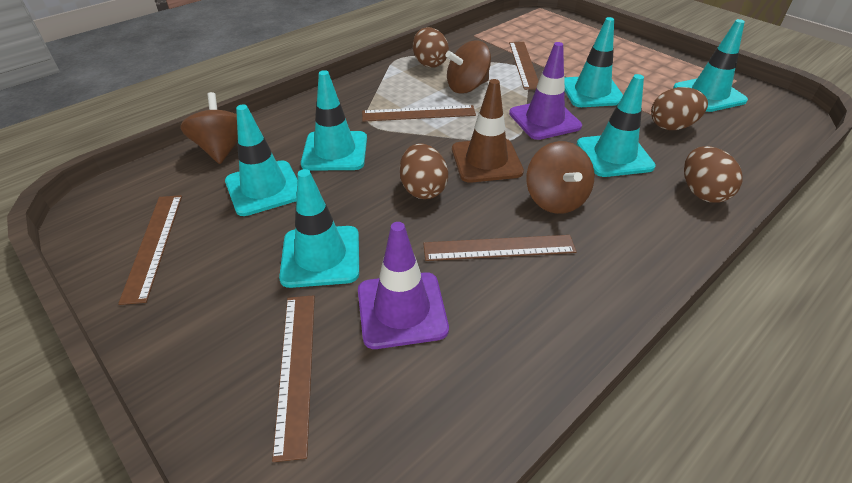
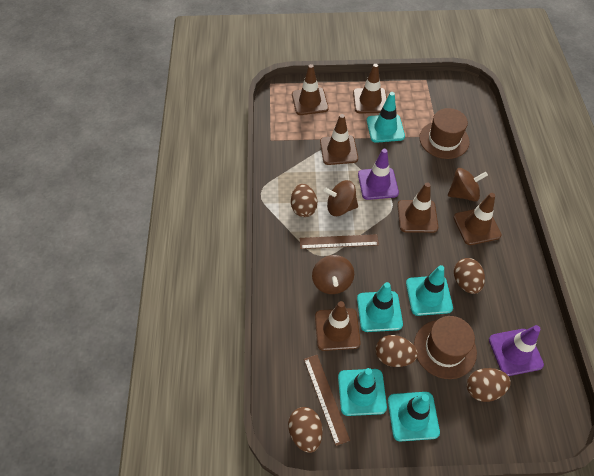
brown egg: 4 -> 5
brown hat: 0 -> 2
brown ruler: 5 -> 2
brown traffic cone: 1 -> 6
turquoise traffic cone: 6 -> 5

